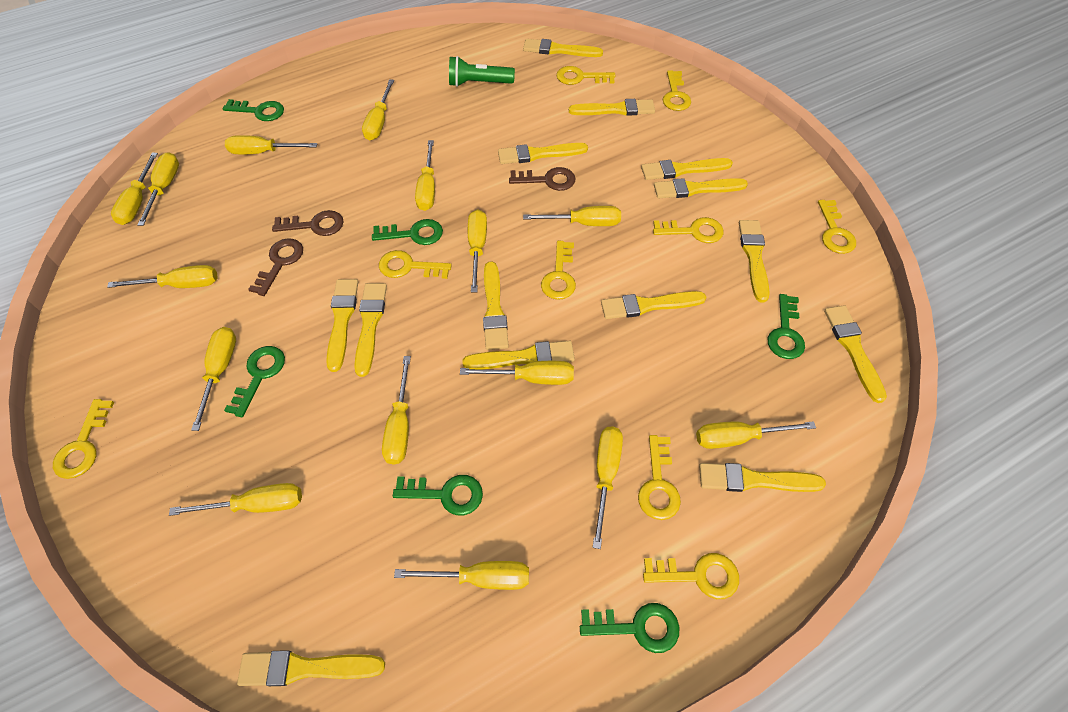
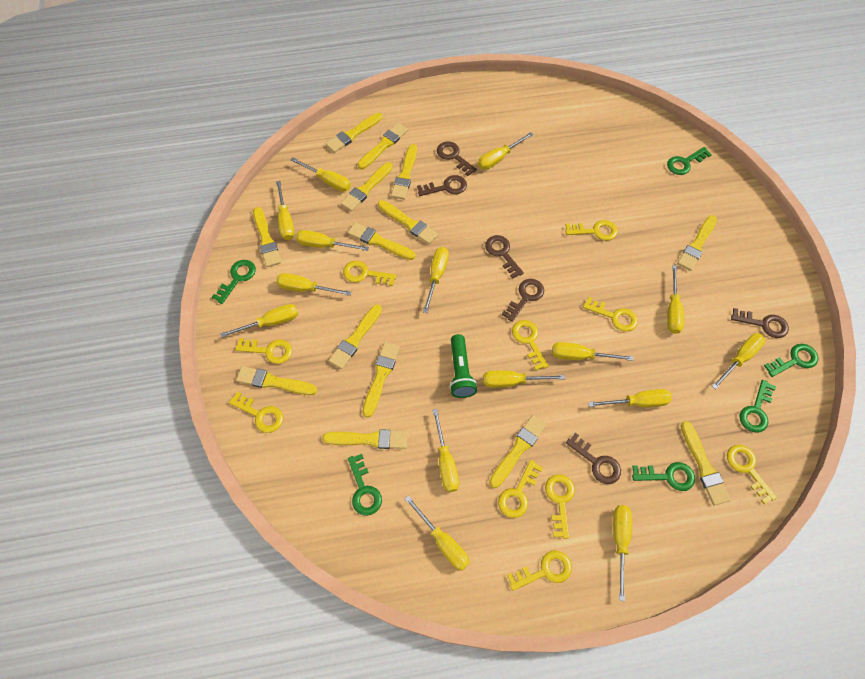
brown key: 3 -> 6
yellow key: 9 -> 10

